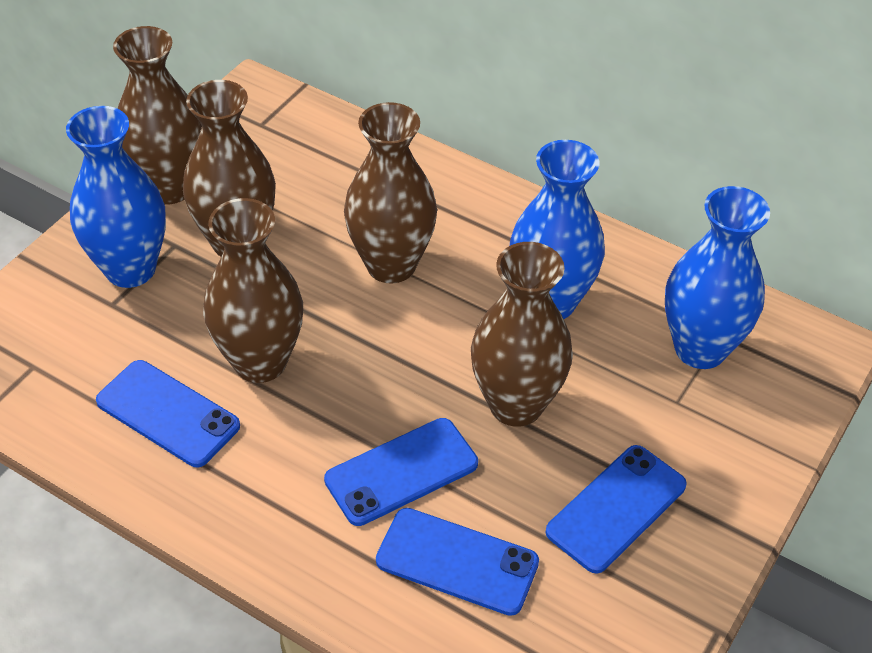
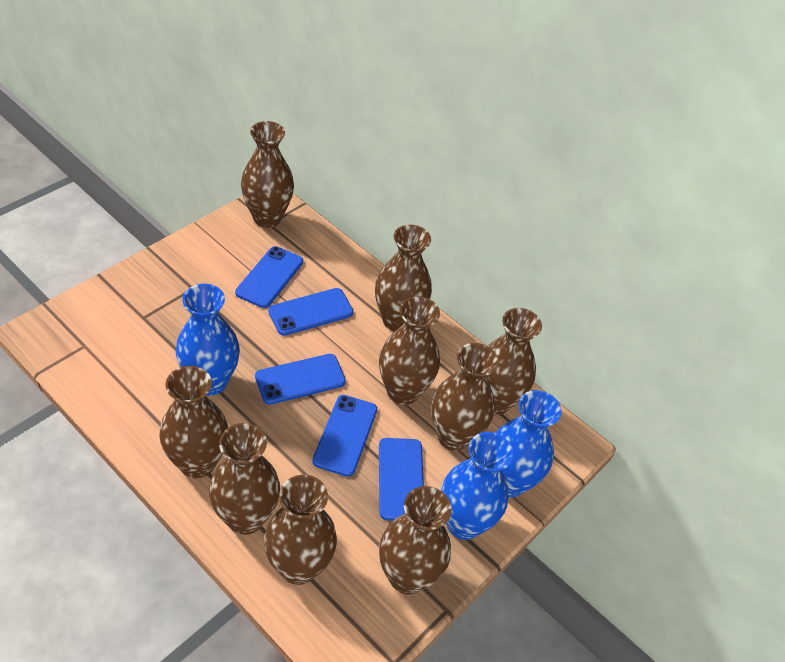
blue phone: 4 -> 5
brown vase: 5 -> 9

